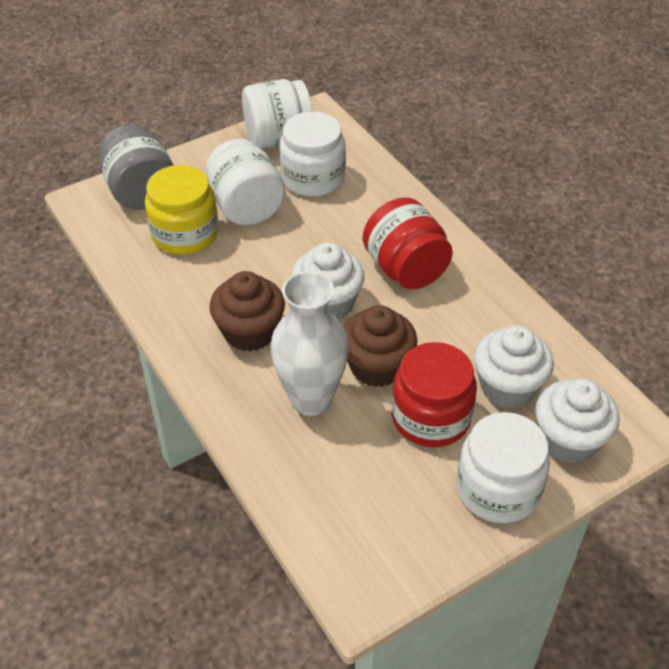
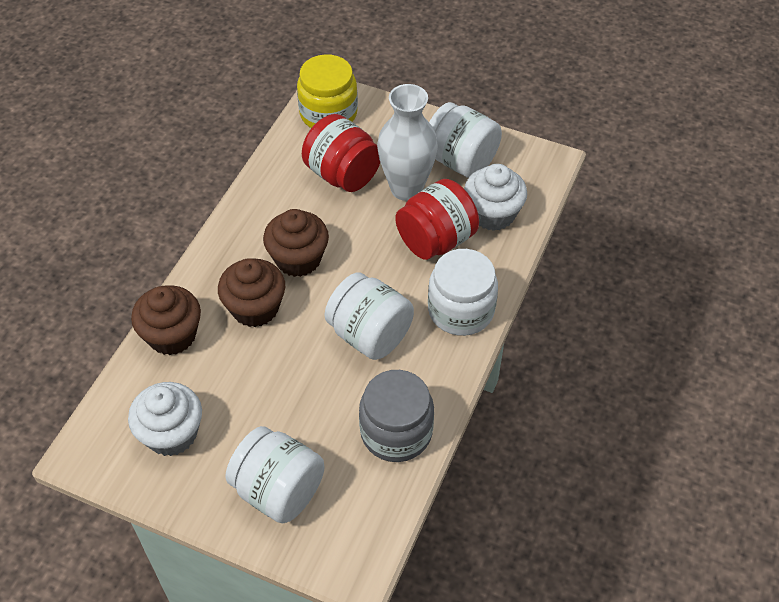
brown cupcake: 2 -> 3
white cupcake: 3 -> 2

